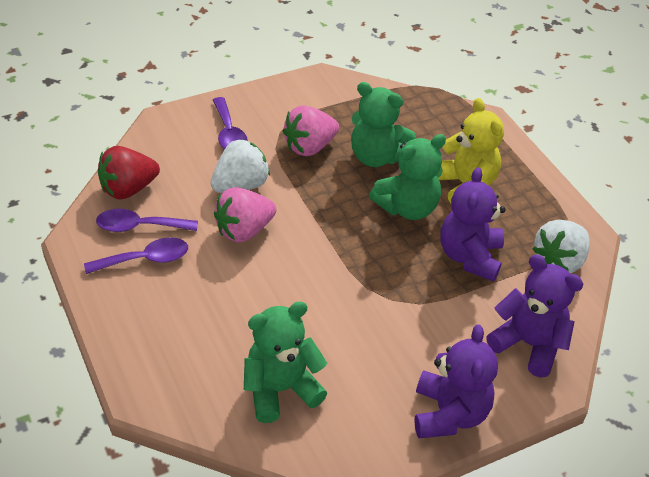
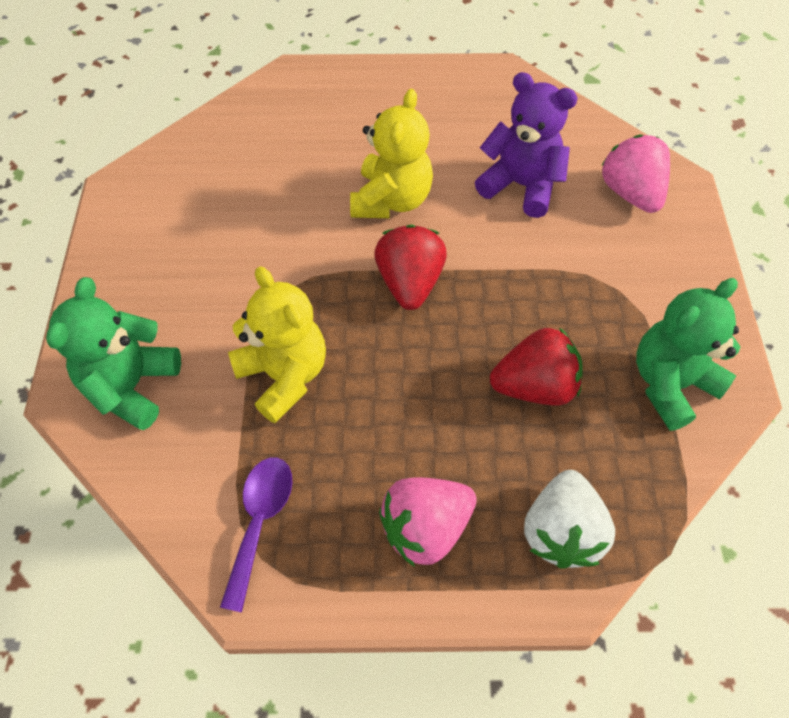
green teddy bear: 3 -> 2
purple spoon: 3 -> 1
purple teddy bear: 3 -> 1
red strawberry: 1 -> 2
white strawberry: 2 -> 1
yellow teddy bear: 1 -> 2

